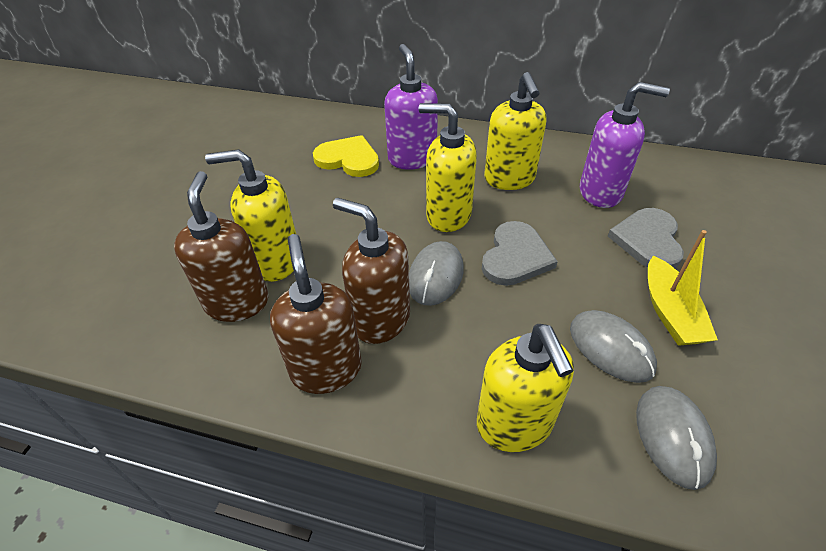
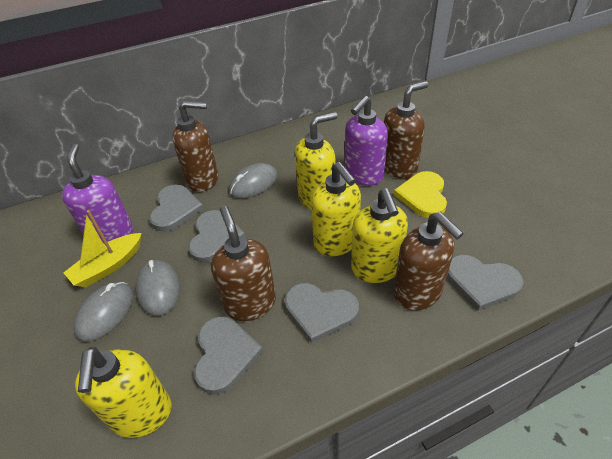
brown soap dispenser: 3 -> 4
grey heart: 2 -> 5

